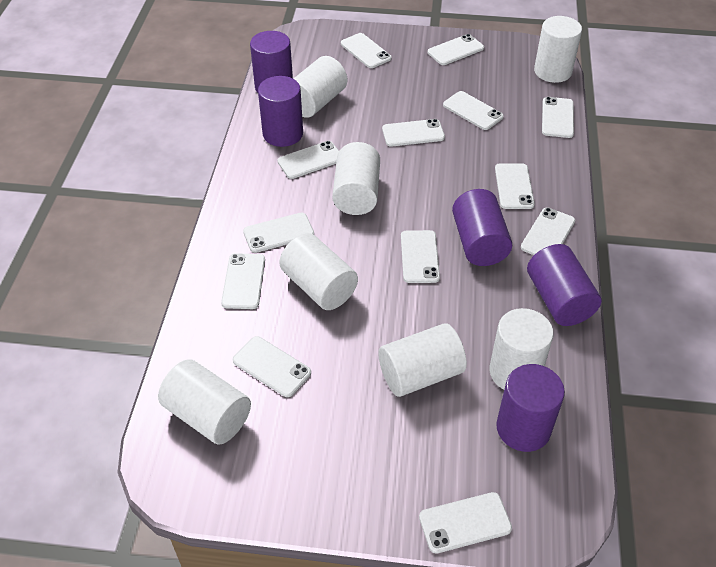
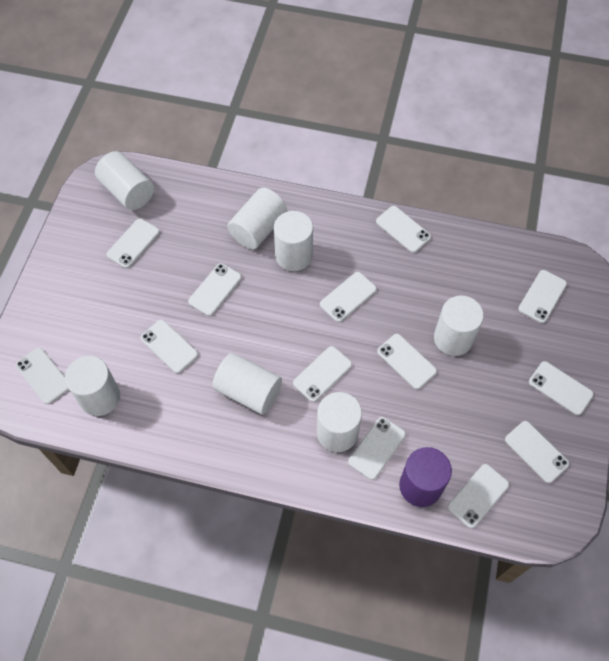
purple cylinder: 5 -> 1

